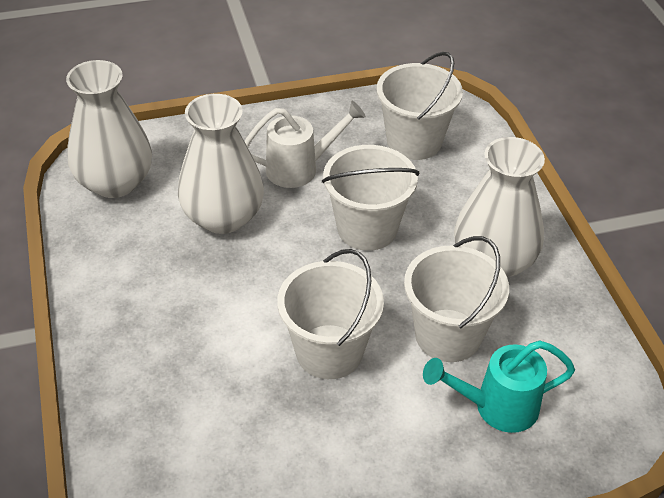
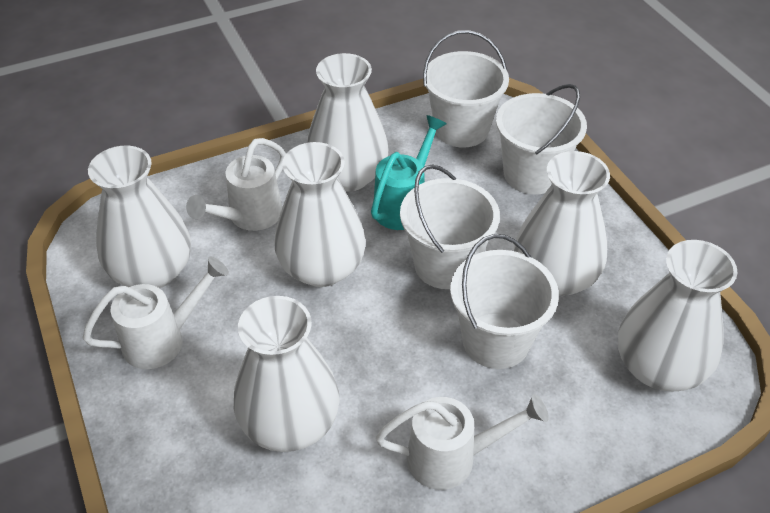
white vase: 3 -> 6
white watering can: 1 -> 3

